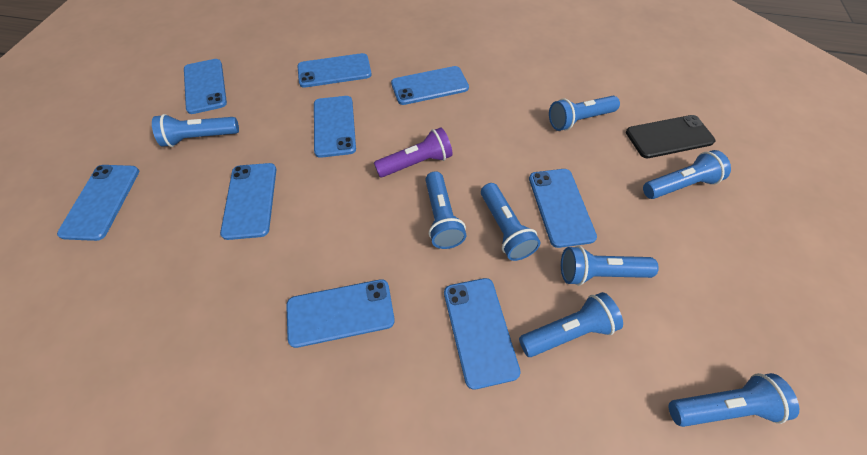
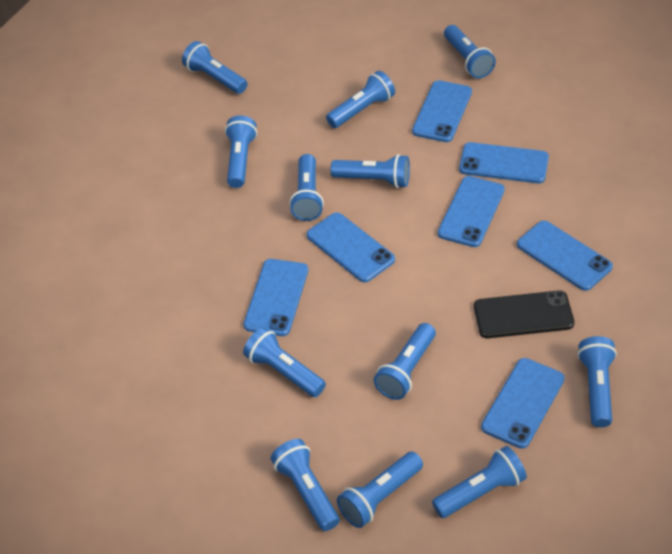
blue flashlight: 8 -> 12
blue phone: 9 -> 7
purple flashlight: 1 -> 0

